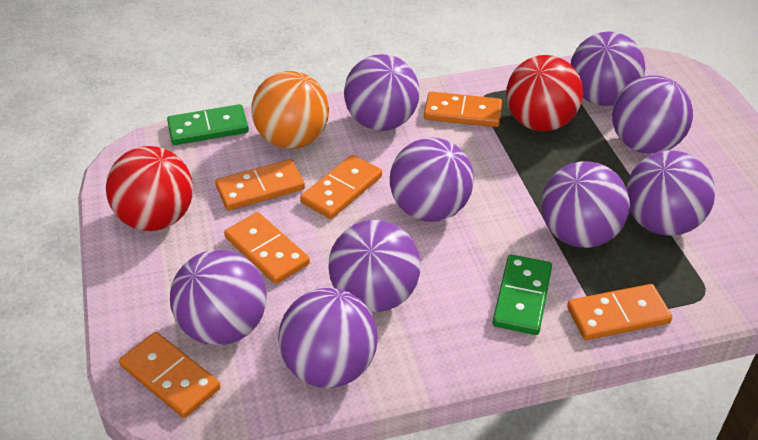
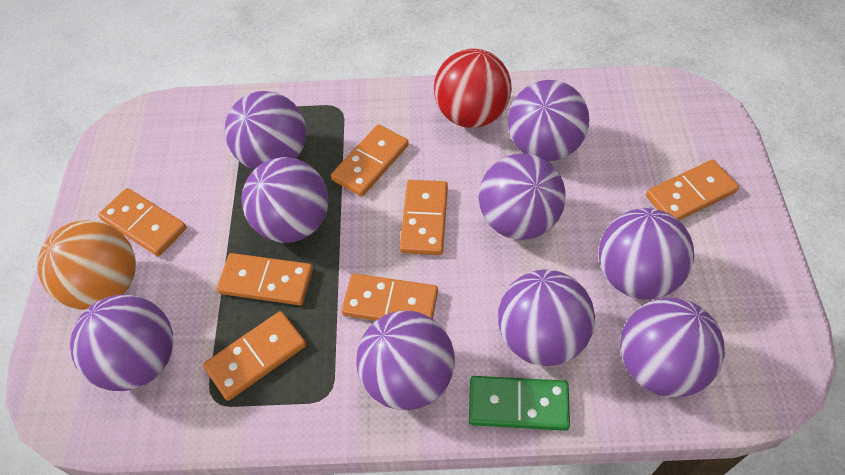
green domino: 2 -> 1
orange domino: 6 -> 7
red ball: 2 -> 1

